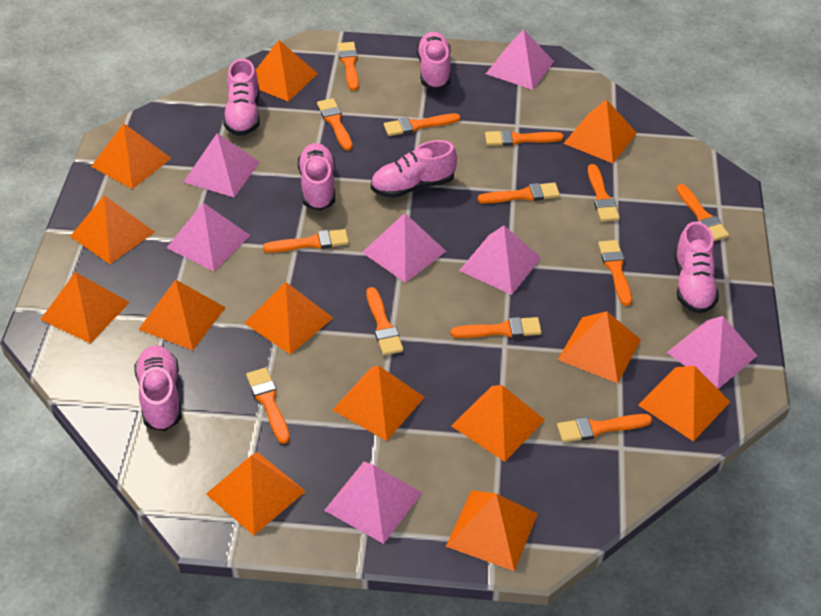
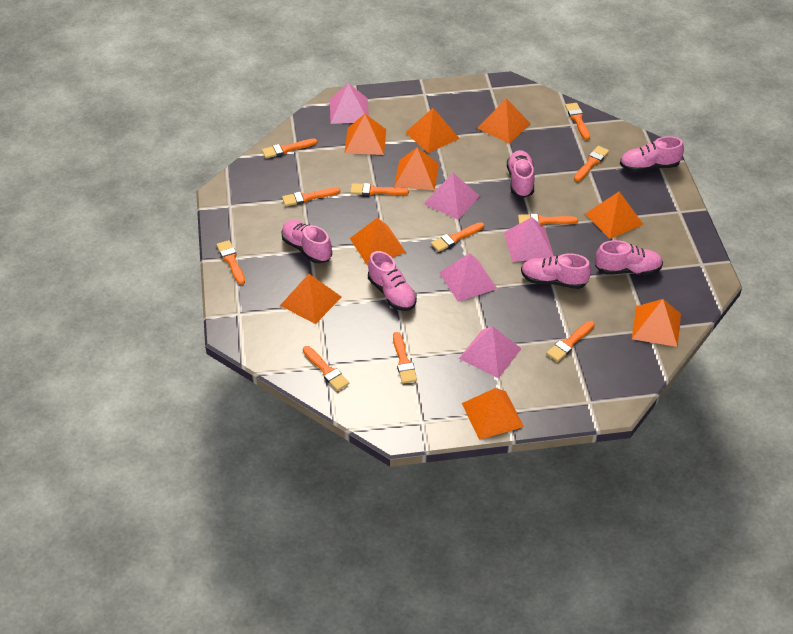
orange brush: 13 -> 11
orange pyramid: 13 -> 9
pink pyramid: 7 -> 5

